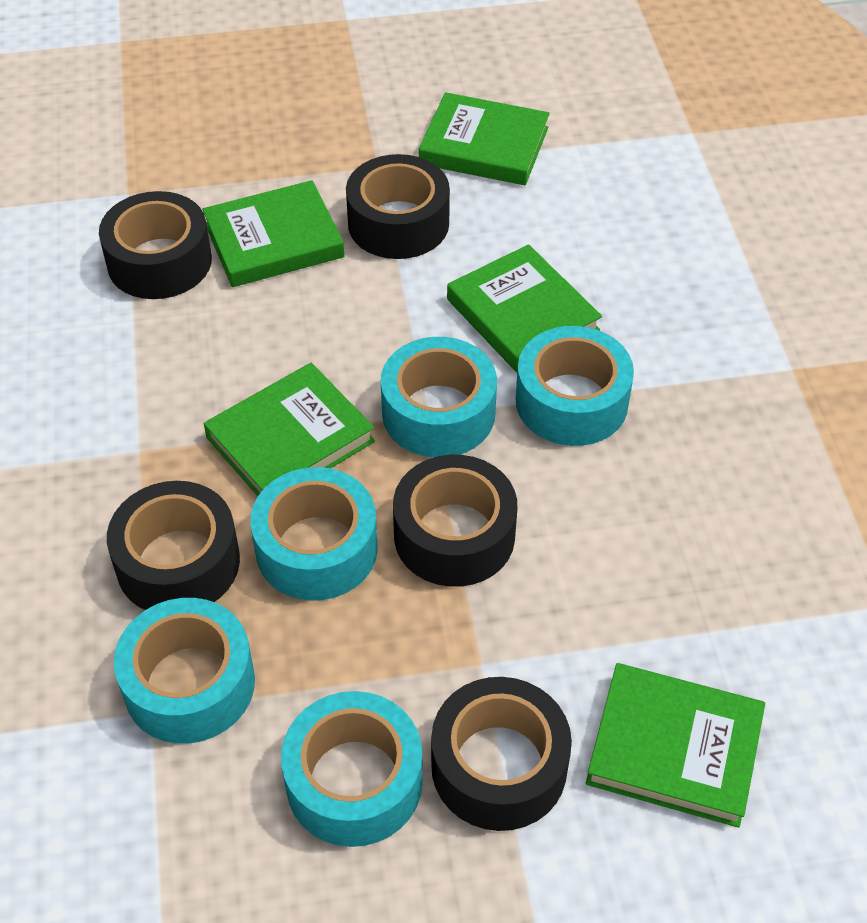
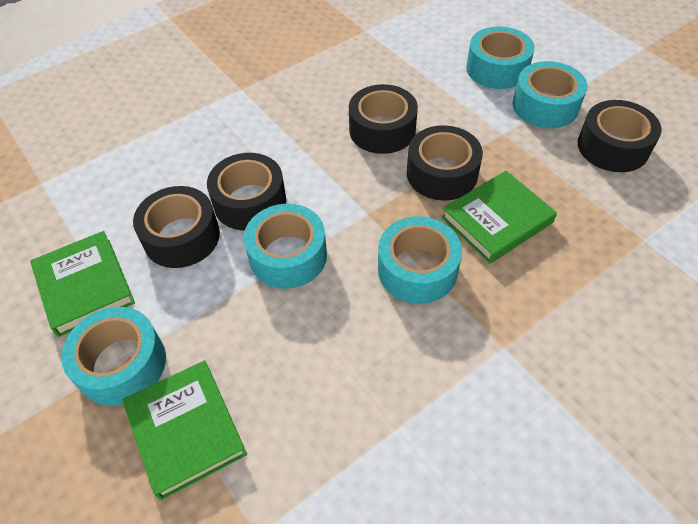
green book: 5 -> 3

